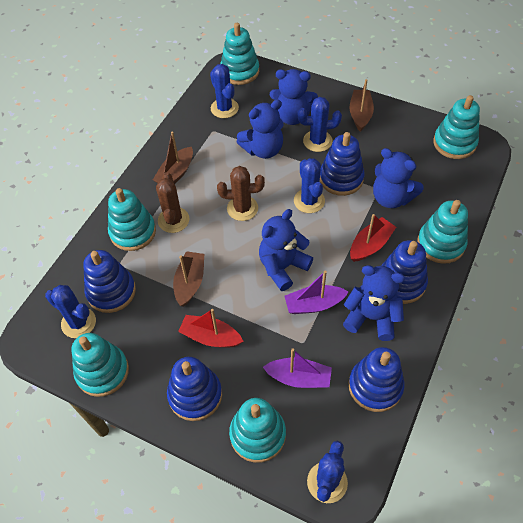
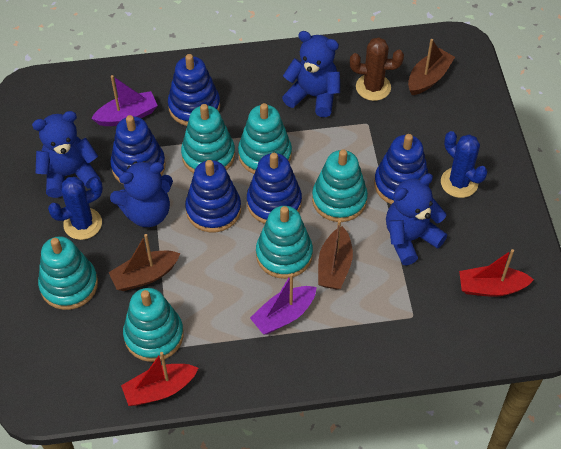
blue cactus: 5 -> 2
blue teddy bear: 5 -> 4
brown cactus: 2 -> 1

